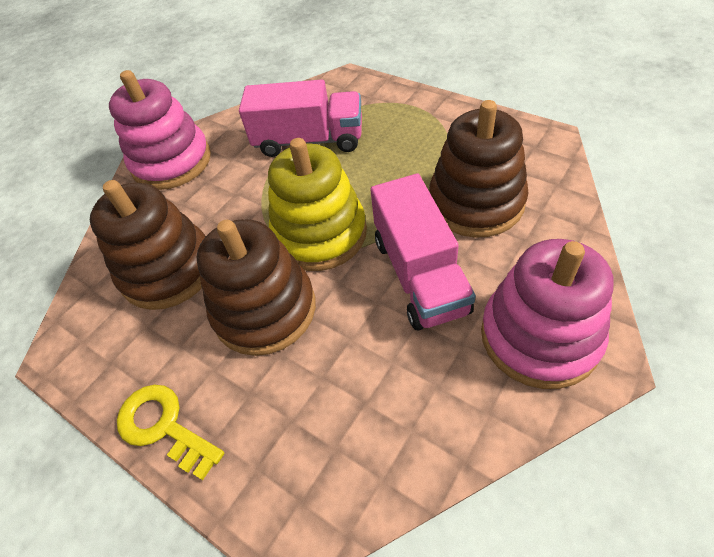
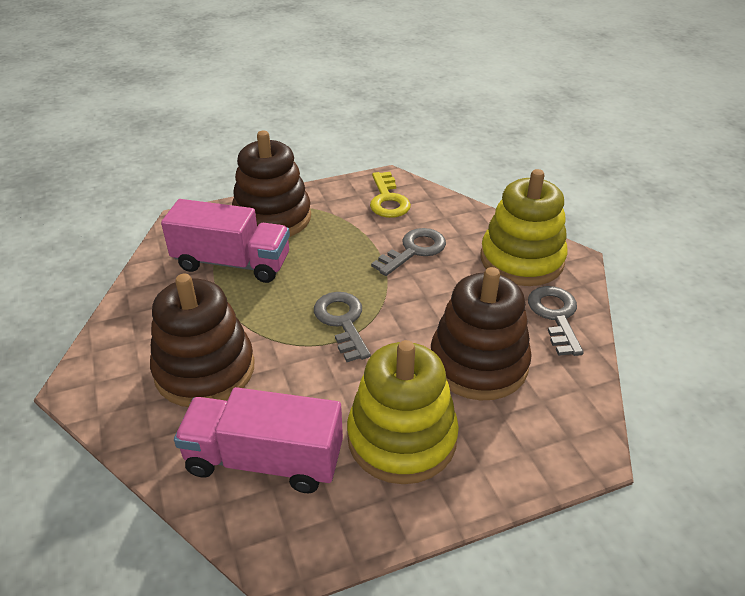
grey key: 0 -> 3
pink stacking toy: 2 -> 0
yellow stacking toy: 1 -> 2

